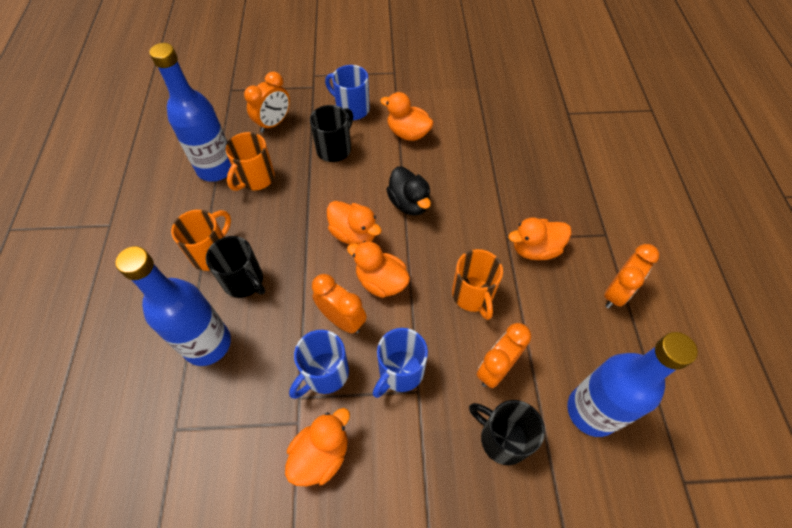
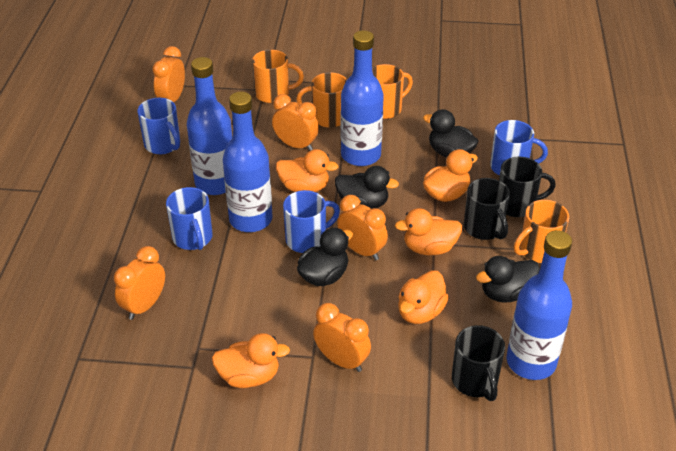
black duck: 1 -> 4
blue bottle: 3 -> 4
blue mug: 3 -> 4
orange clock: 4 -> 5
orange mug: 3 -> 4

